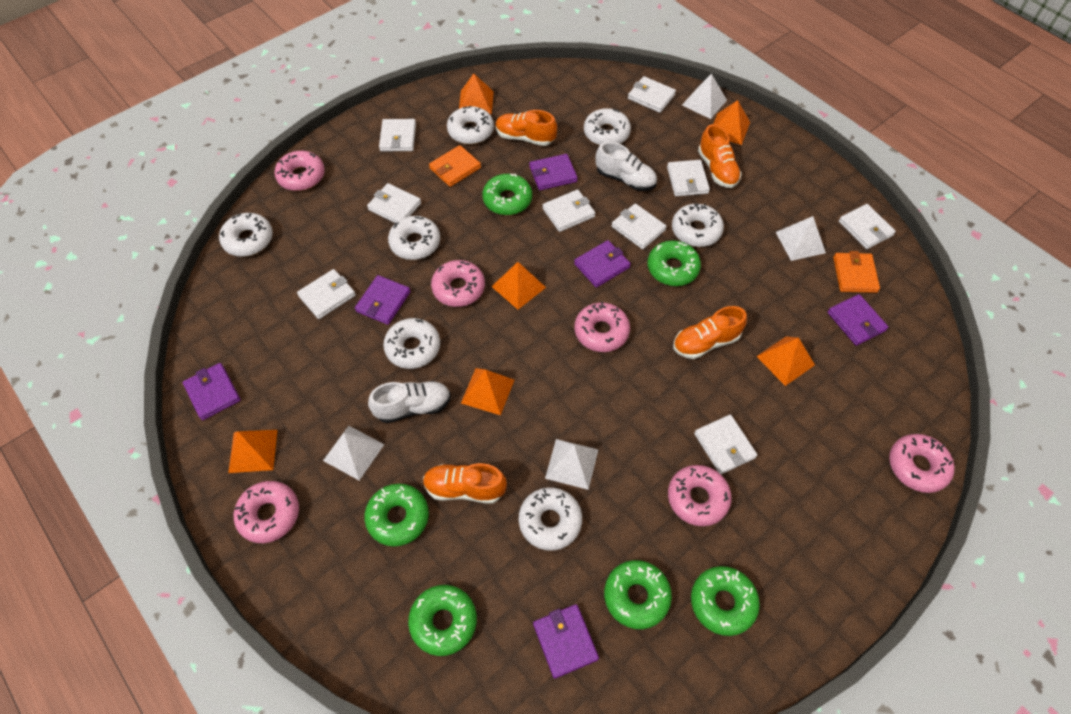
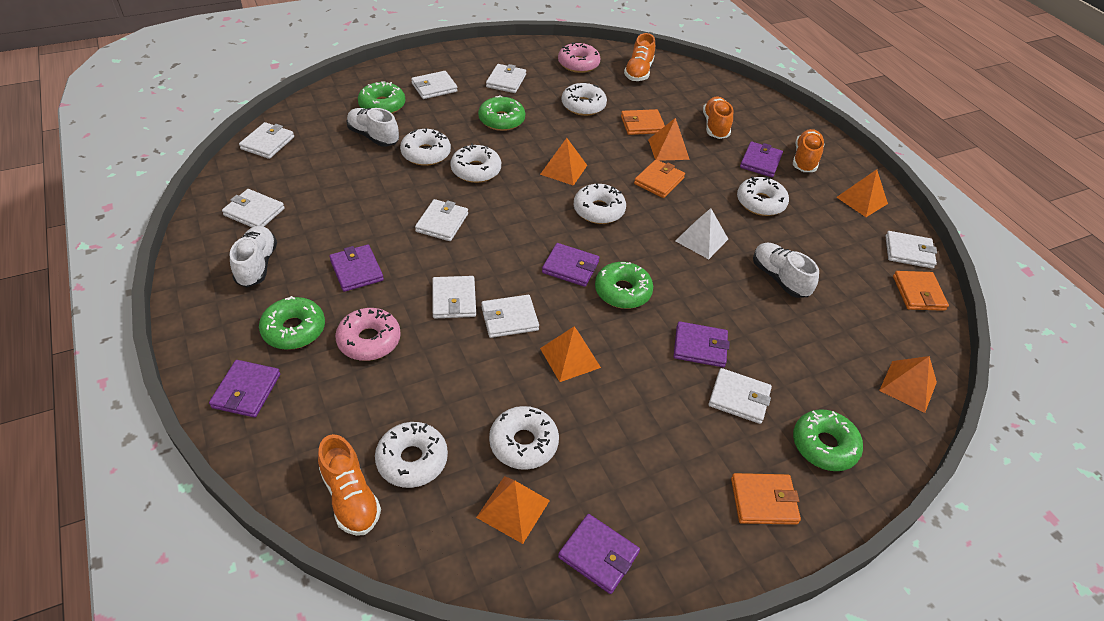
green donut: 6 -> 5
orange wallet: 2 -> 4
pink donut: 6 -> 2
white pyramid: 4 -> 1
white shoe: 2 -> 3

